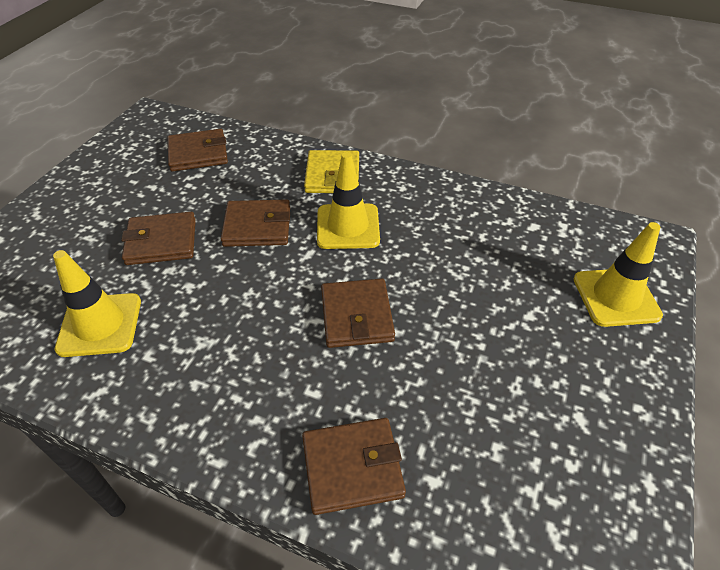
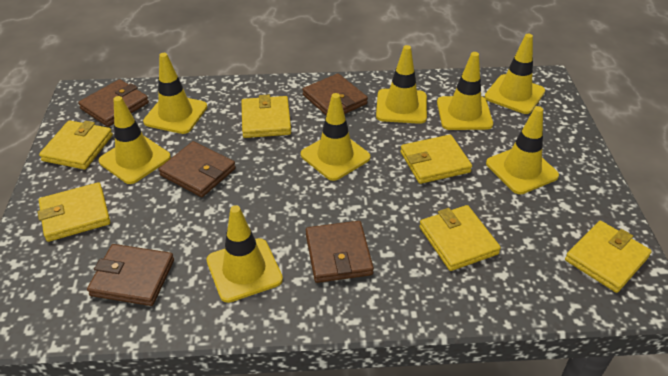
yellow traffic cone: 3 -> 8
yellow wallet: 1 -> 6

